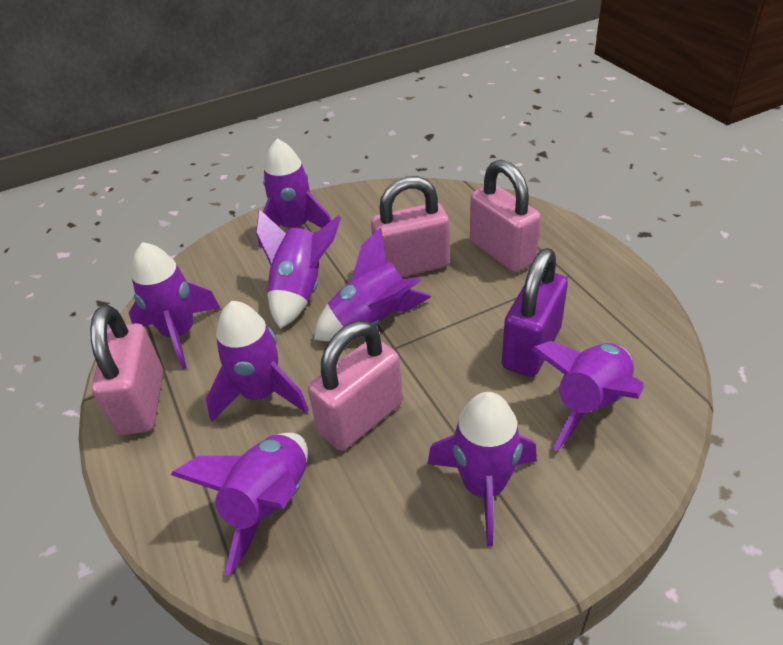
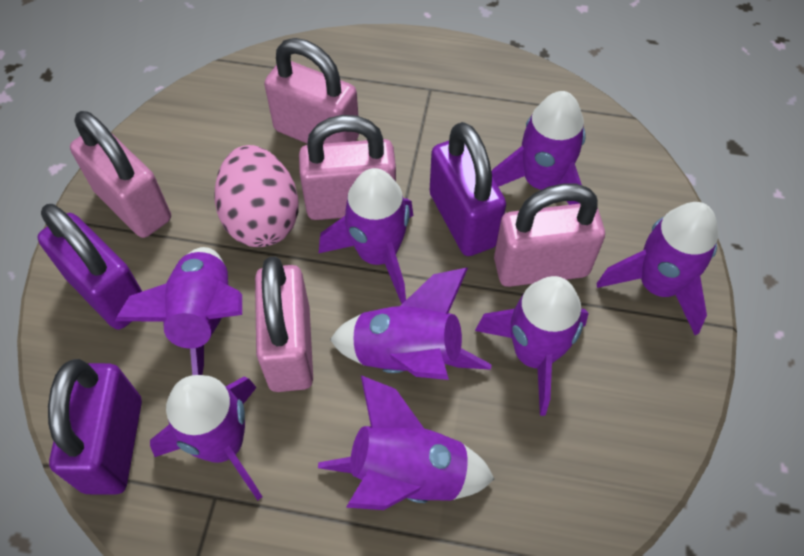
pink egg: 0 -> 1
pink padlock: 4 -> 5
purple padlock: 1 -> 3

